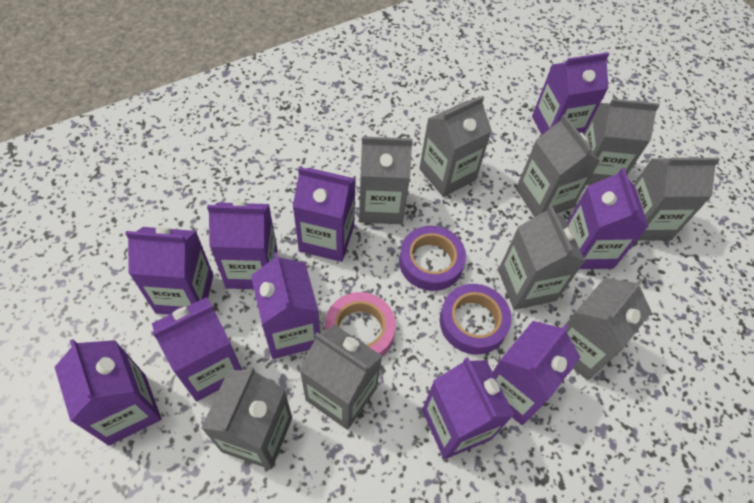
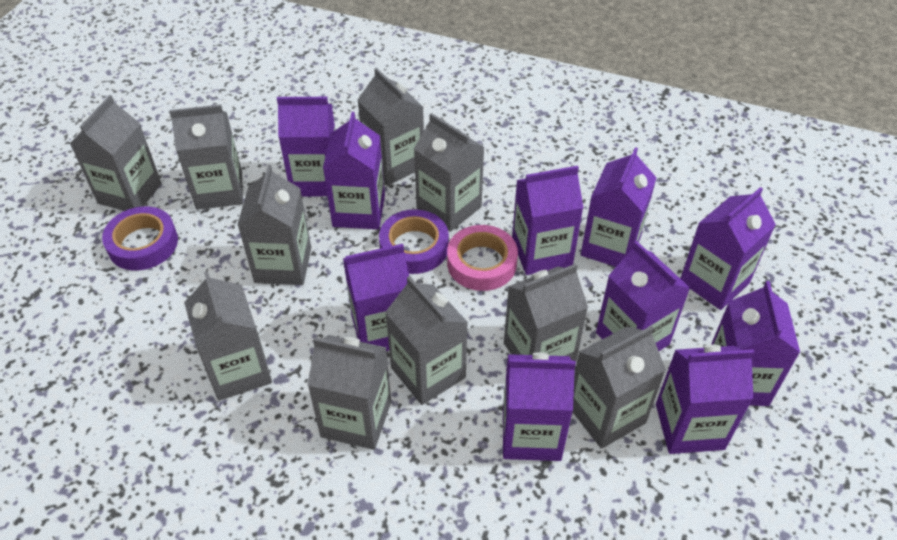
grey carton: 9 -> 10

